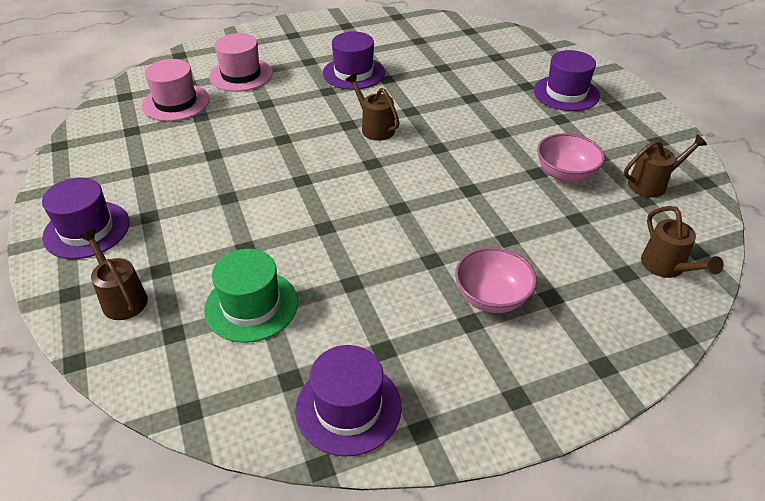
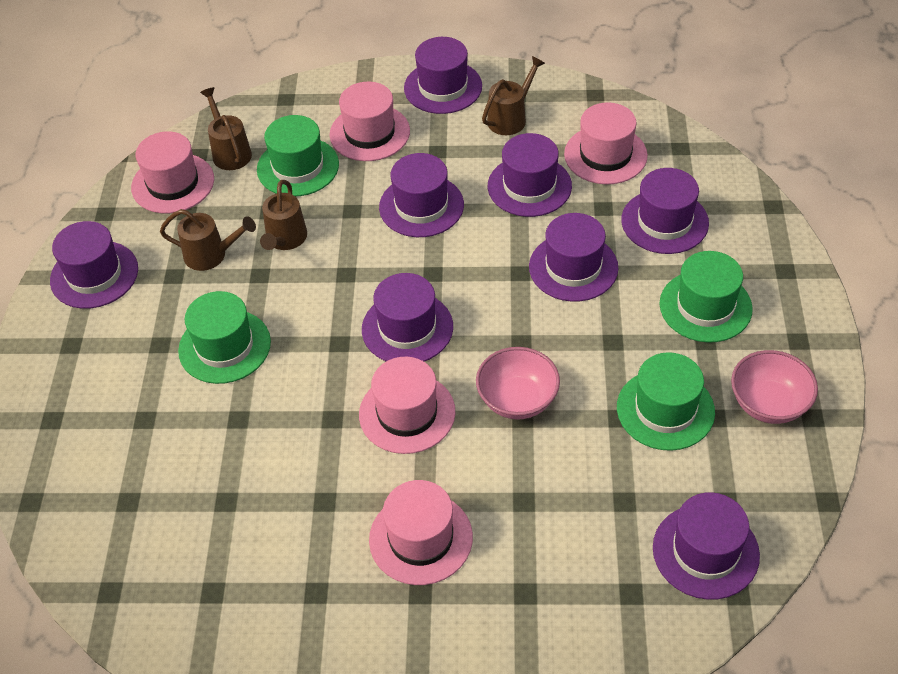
green hat: 1 -> 4
pink hat: 2 -> 5
purple hat: 4 -> 8

